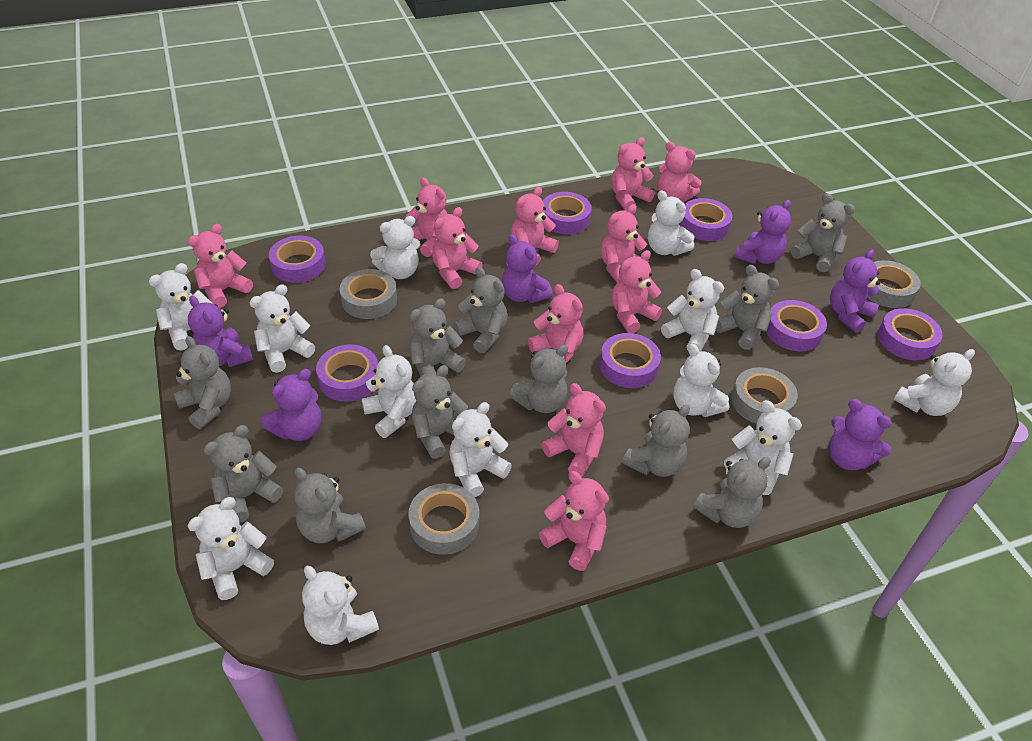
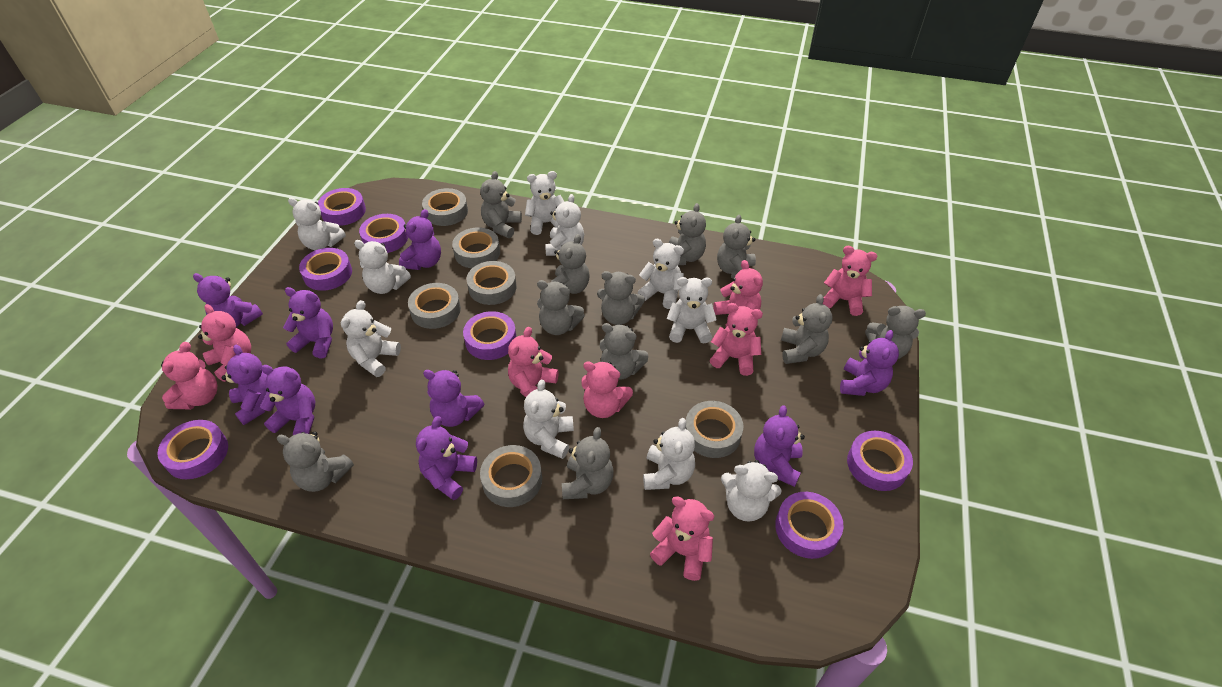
grey tape: 4 -> 6
pink teddy bear: 11 -> 8
purple teddy bear: 6 -> 9
white teddy bear: 12 -> 10

